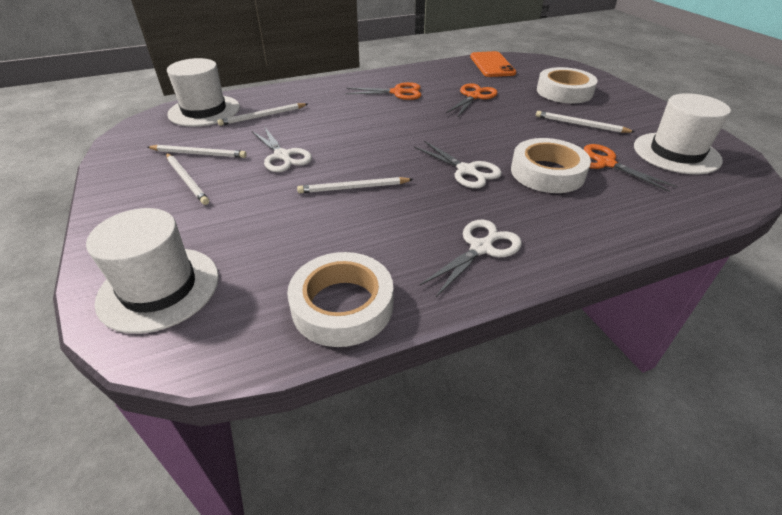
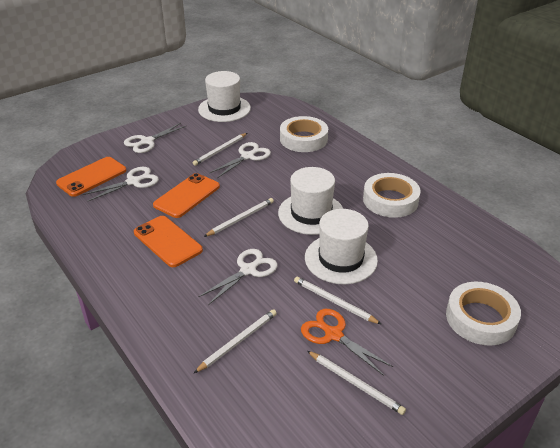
orange phone: 1 -> 3
orange scissors: 3 -> 1
white scissors: 3 -> 4

